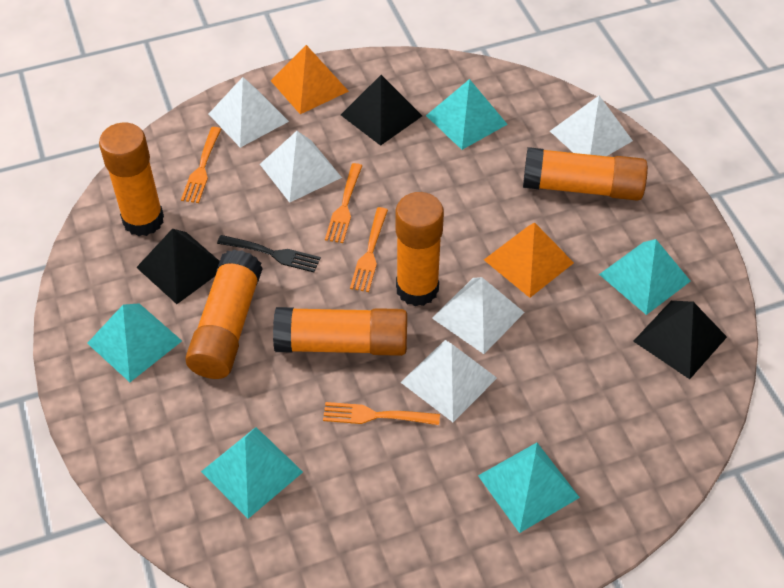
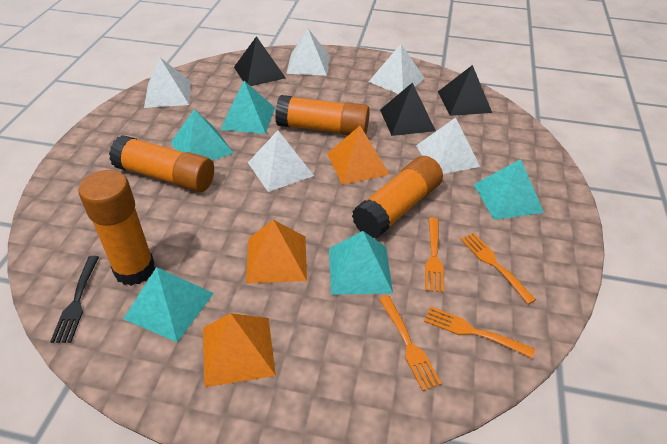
orange glue stick: 5 -> 4
orange pyramid: 2 -> 3

